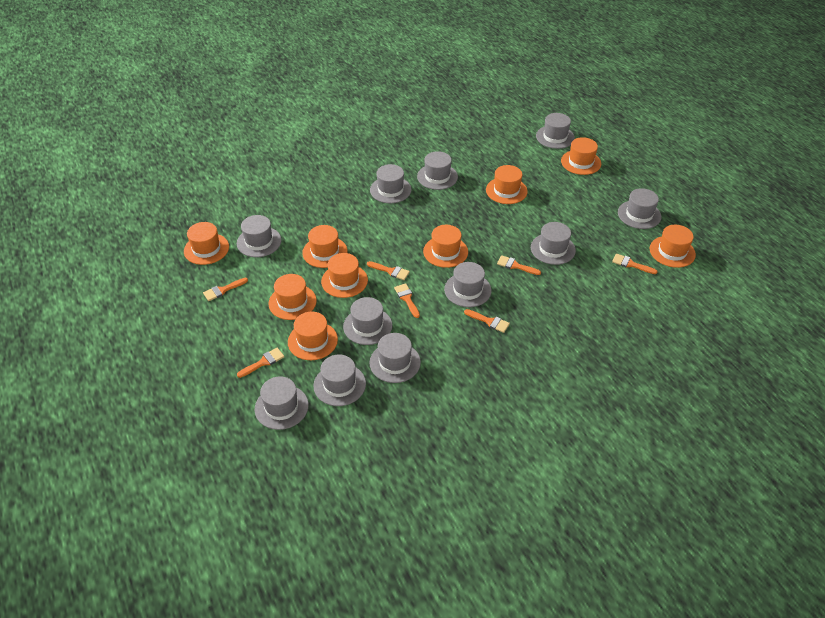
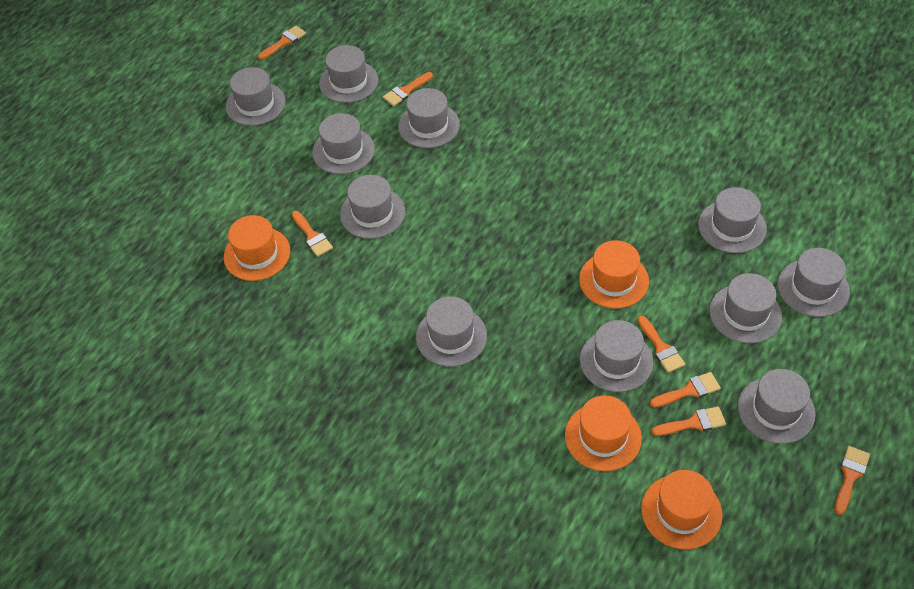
orange hat: 9 -> 4

